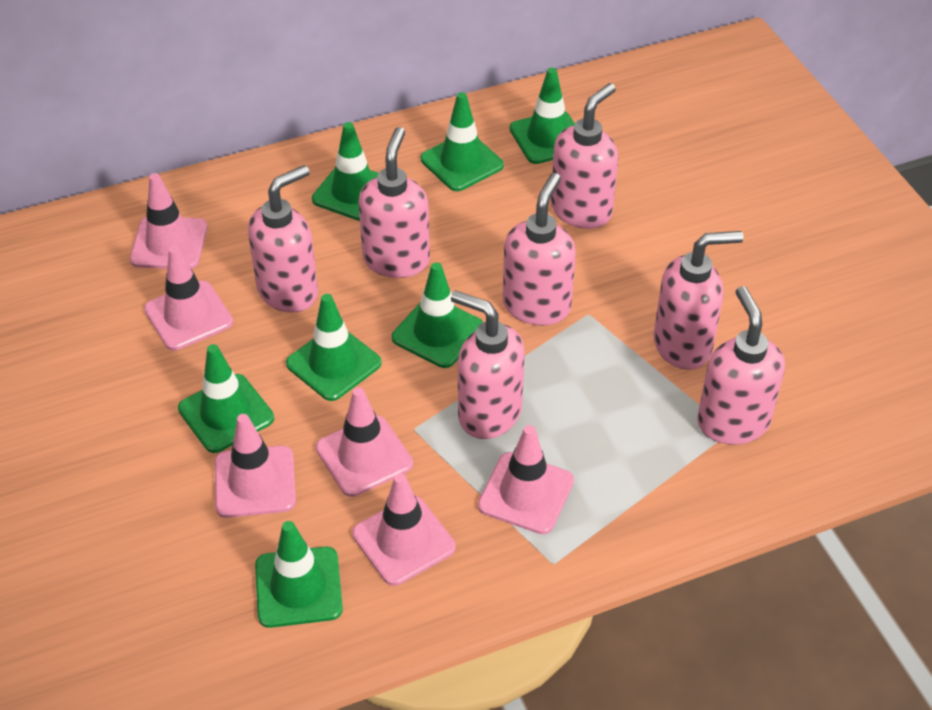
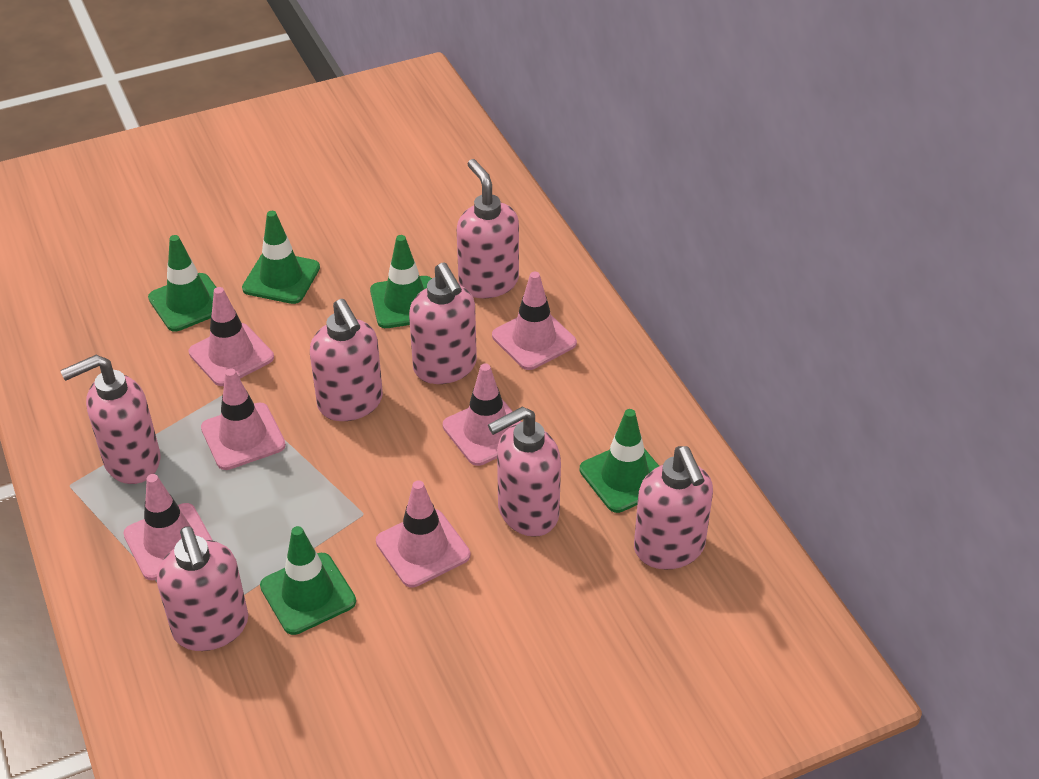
green traffic cone: 7 -> 5

